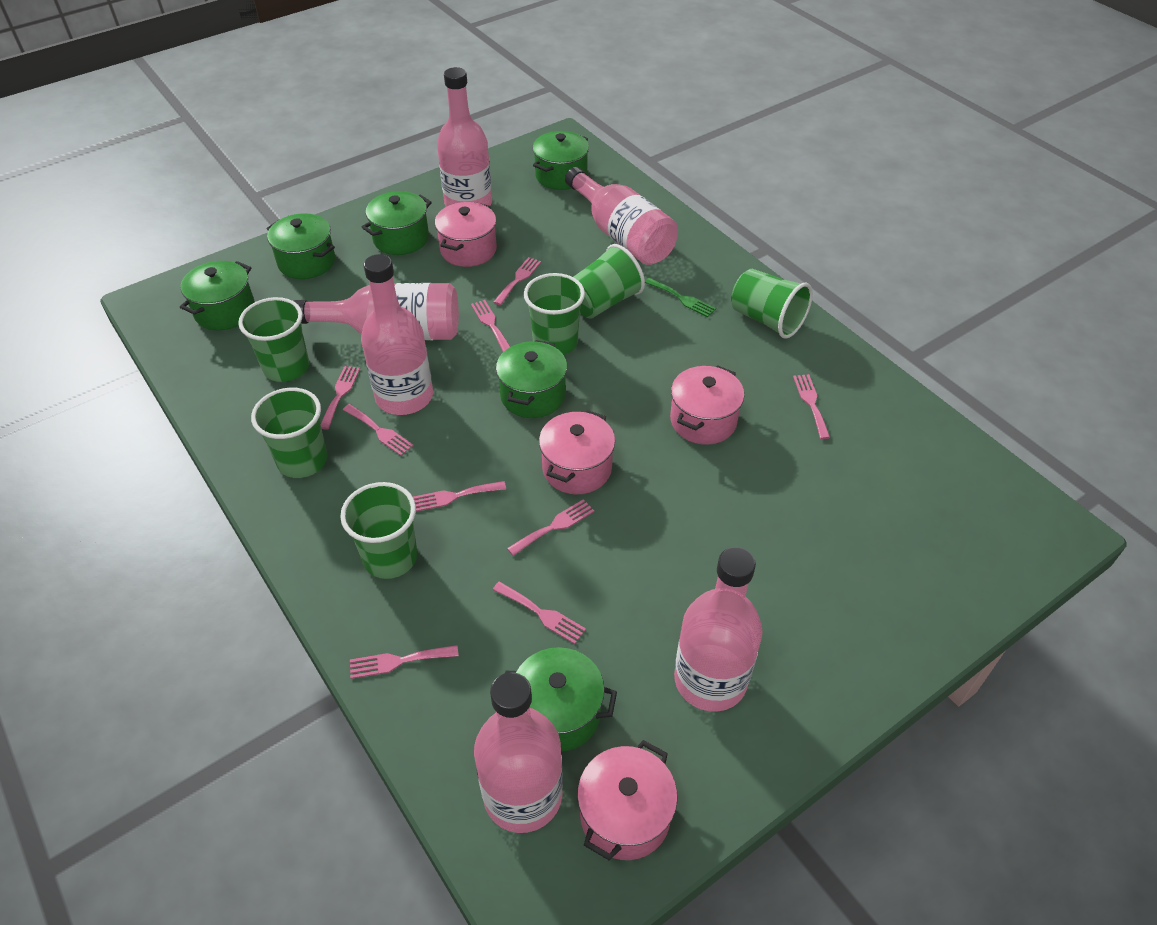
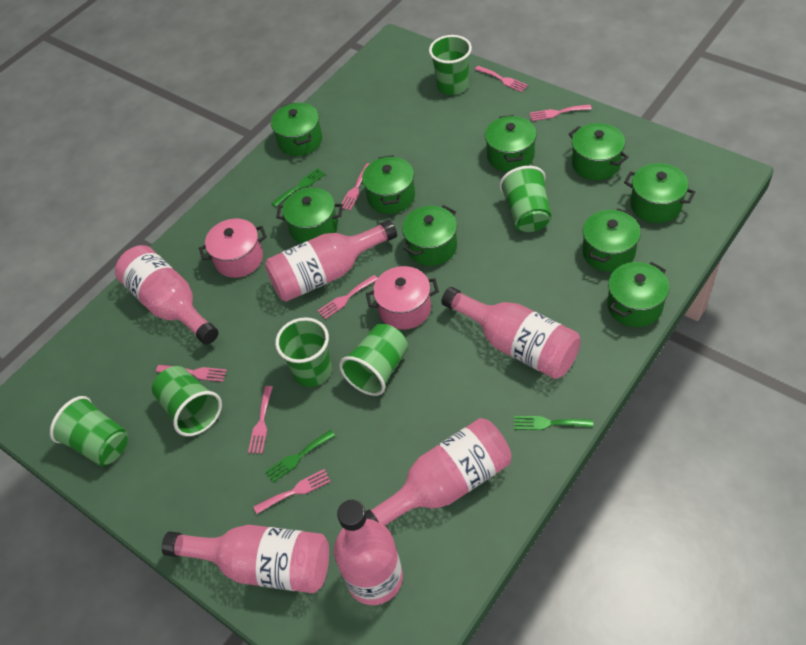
green fork: 1 -> 3
green pot: 6 -> 9
pink fork: 9 -> 7
pink pot: 4 -> 2

